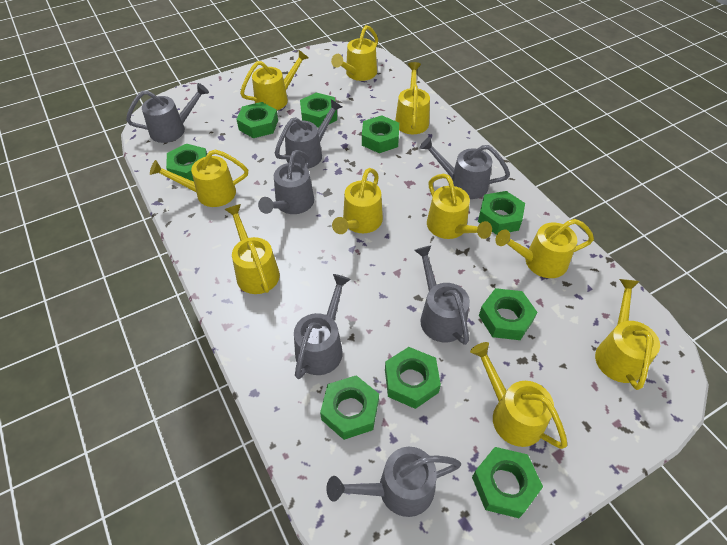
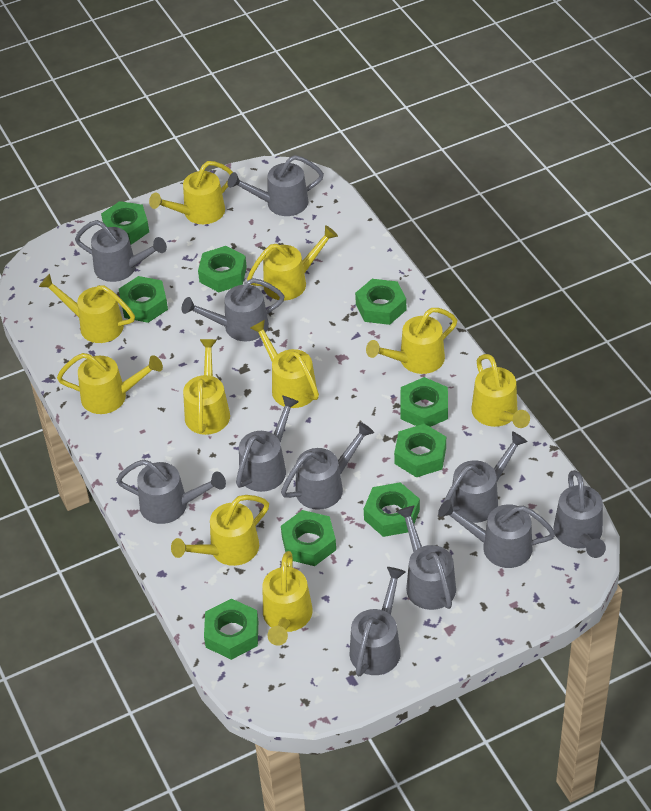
grey watering can: 7 -> 11

